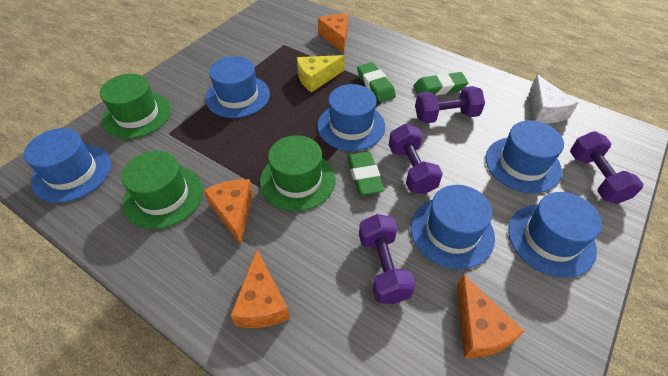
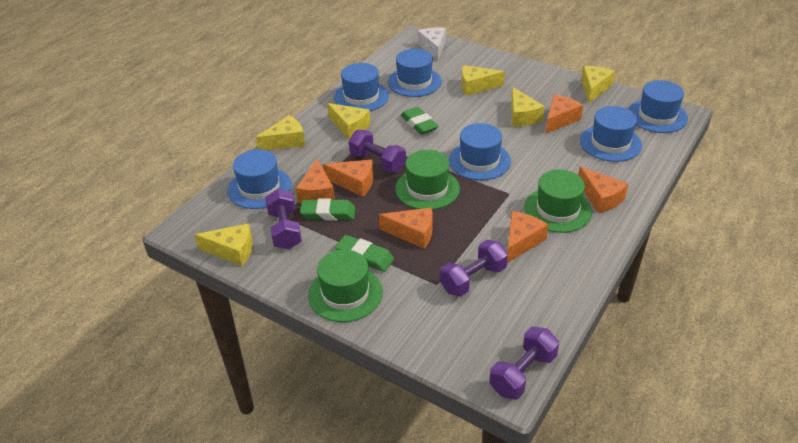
orange cheese: 4 -> 6
yellow cheese: 1 -> 6

